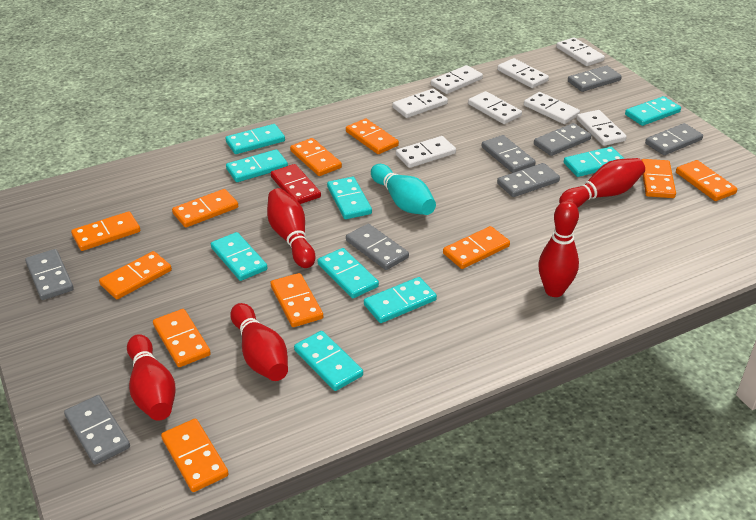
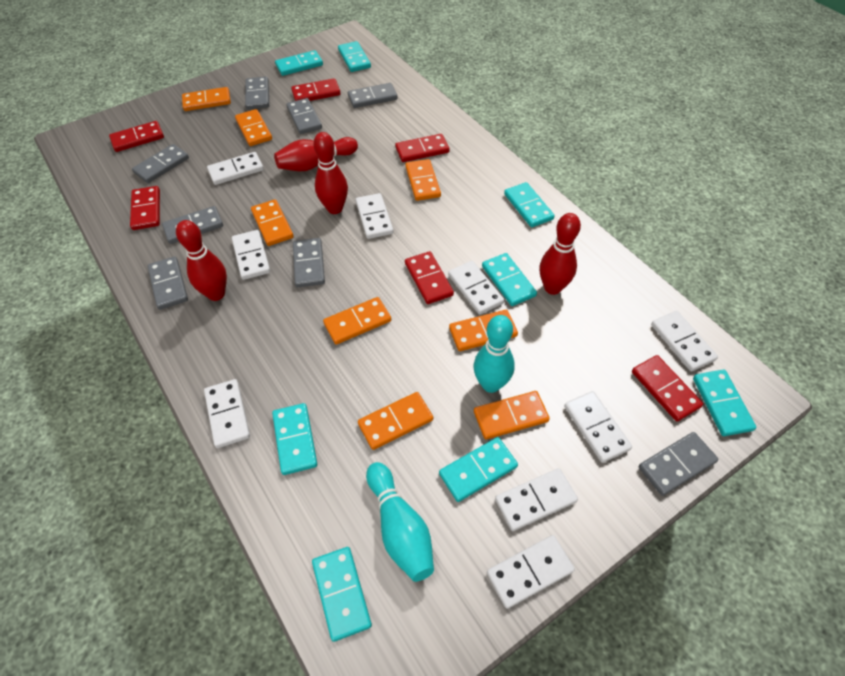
orange domino: 11 -> 8
red bowling pin: 5 -> 4
red domino: 1 -> 6
turquoise bowling pin: 1 -> 2
turquoise domino: 9 -> 8
white domino: 8 -> 9

